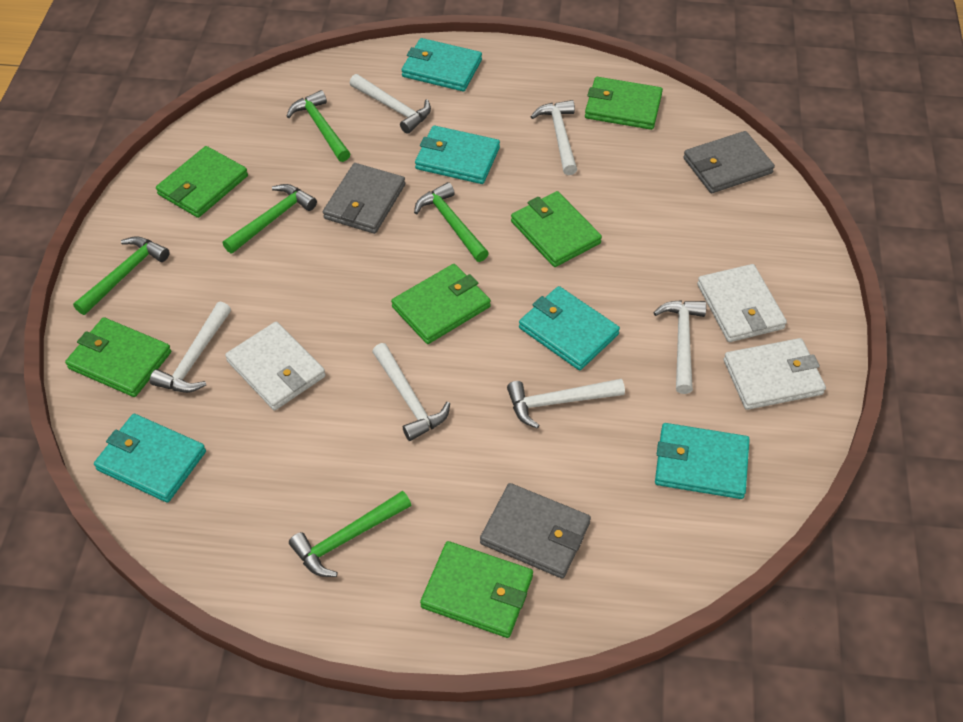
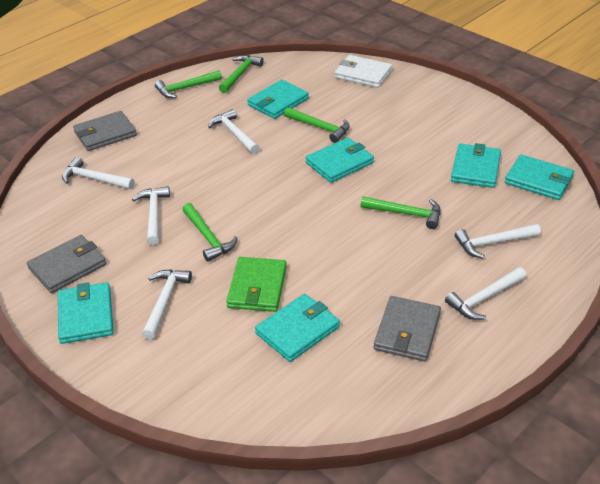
green wallet: 6 -> 1
turquoise wallet: 5 -> 6
white wallet: 3 -> 1

